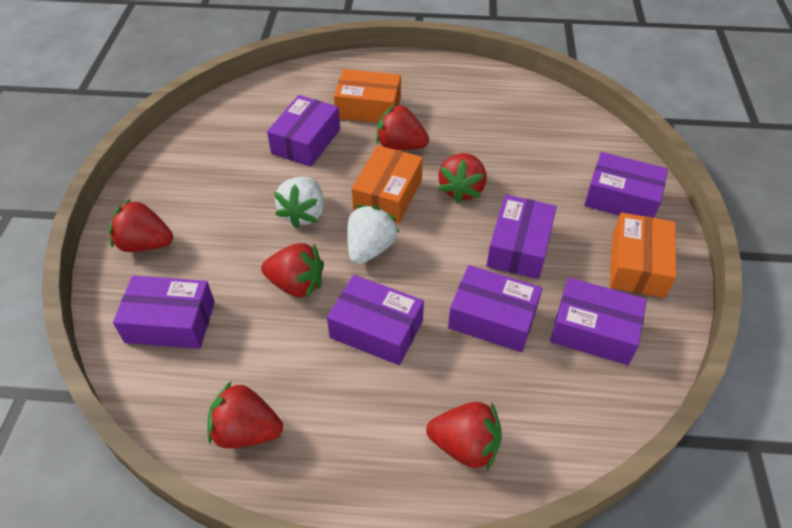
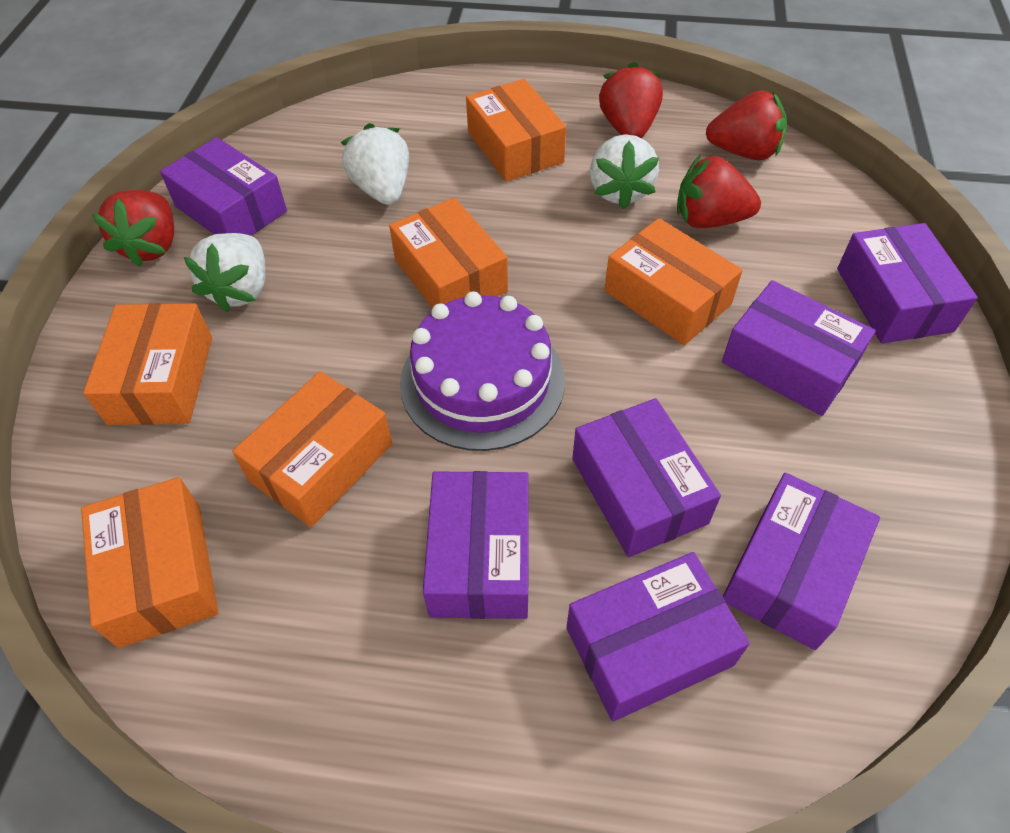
orange box: 3 -> 6
purple cake: 0 -> 1
red strawberry: 6 -> 4
white strawberry: 2 -> 3

